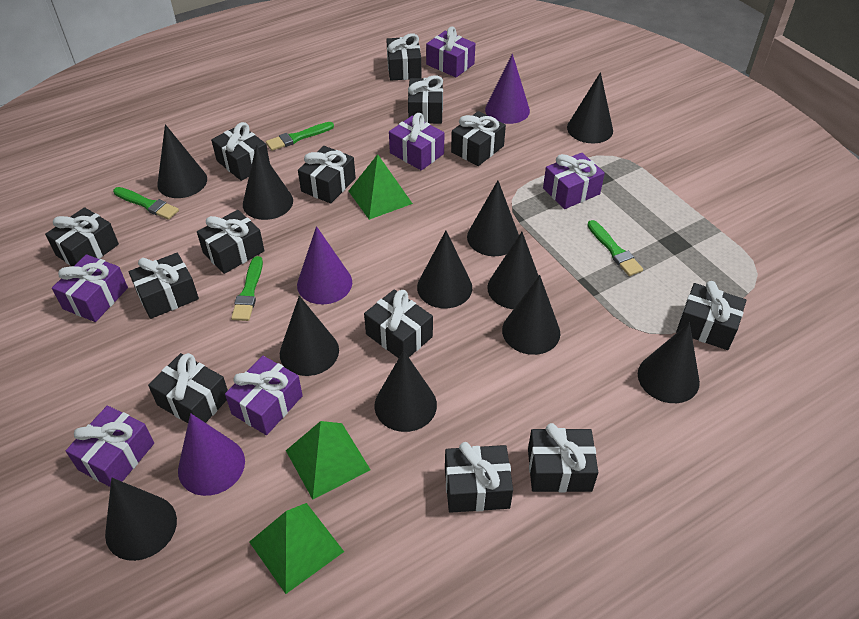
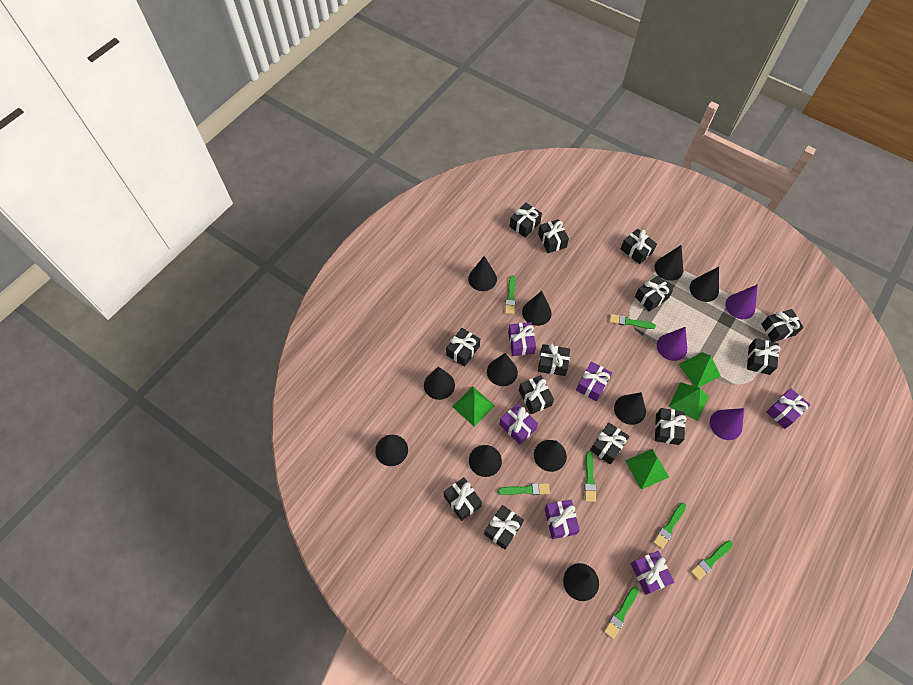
green brush: 4 -> 7
green pyramid: 3 -> 4

